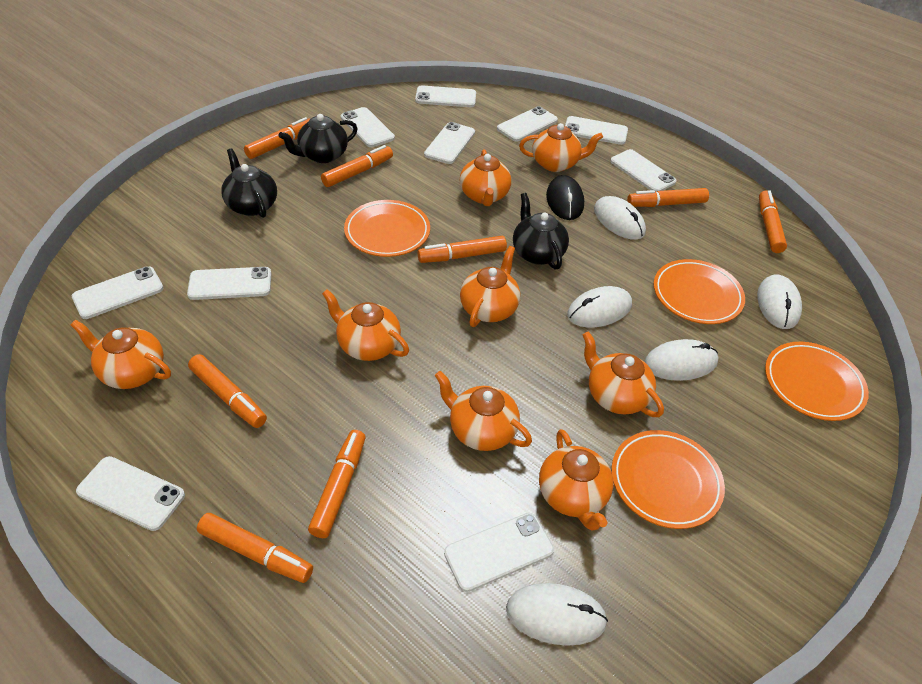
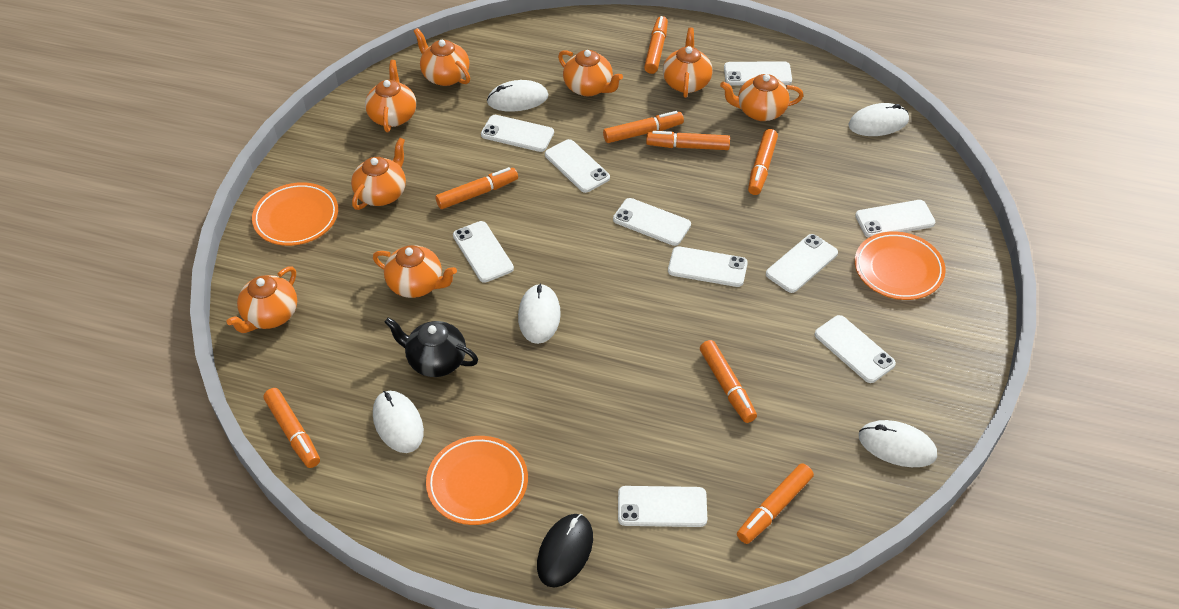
black teapot: 3 -> 1
orange plate: 4 -> 3

